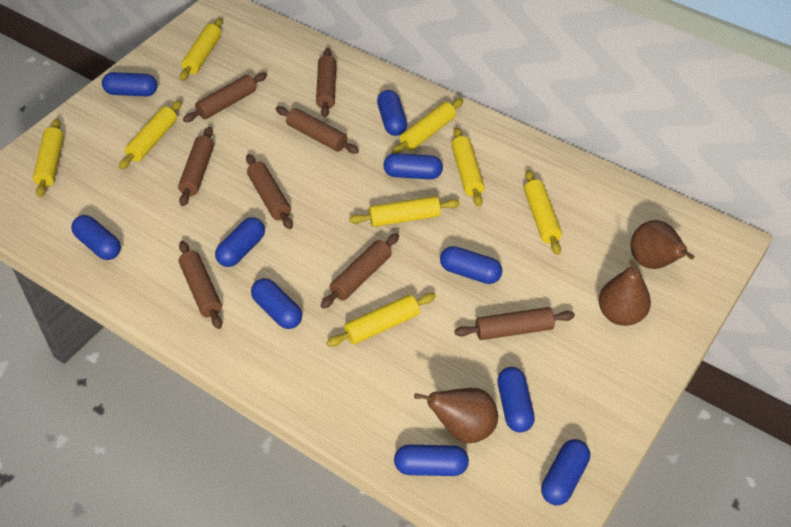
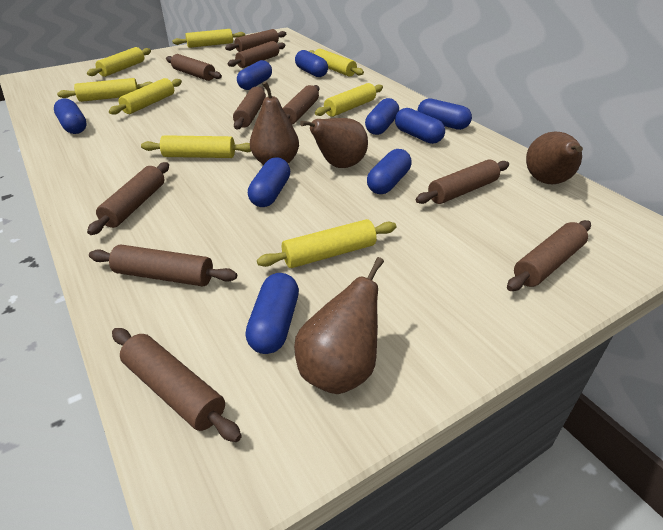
blue capsule: 10 -> 9
brown pear: 3 -> 4
brown rolling pin: 8 -> 10

